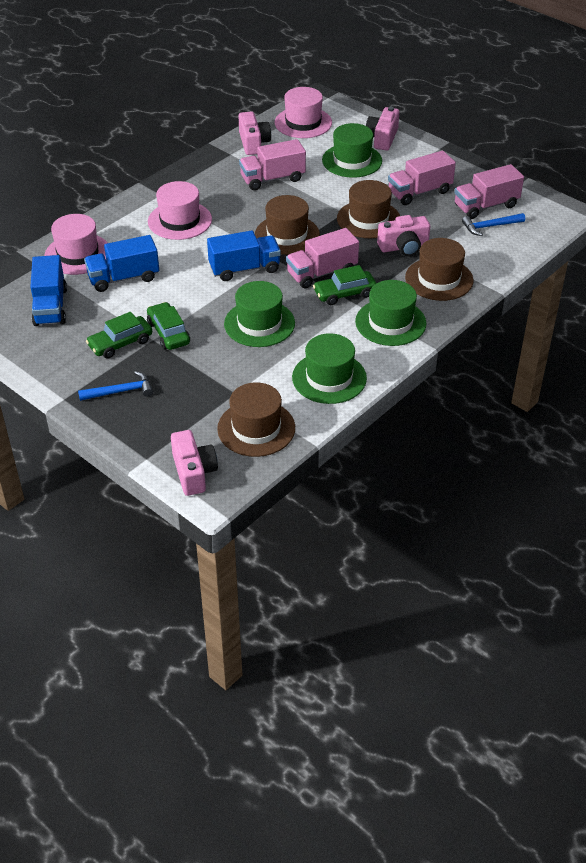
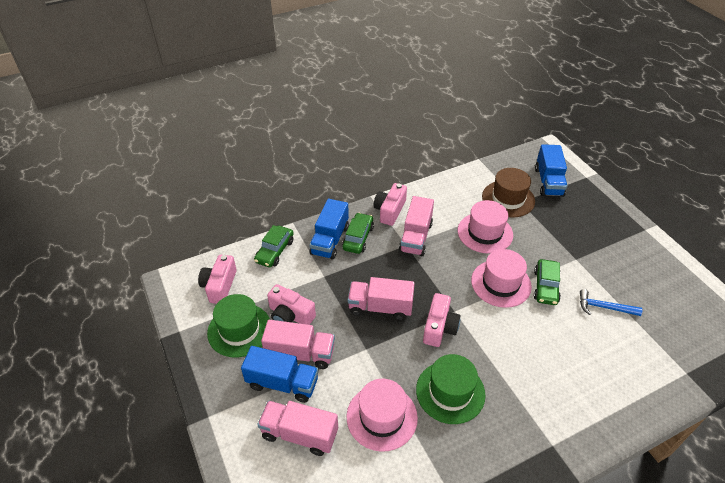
blue hammer: 2 -> 1
brown hat: 4 -> 1
green hat: 4 -> 2

